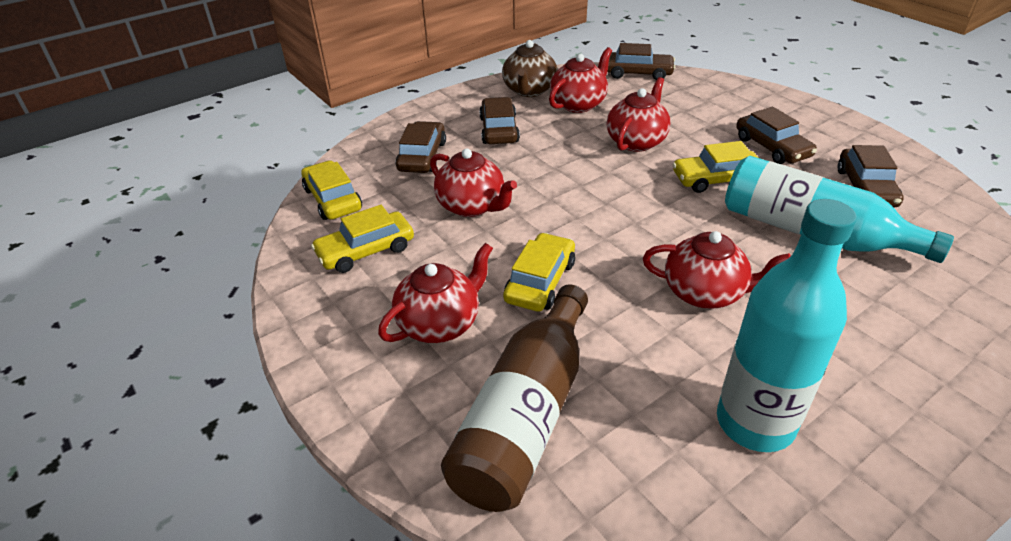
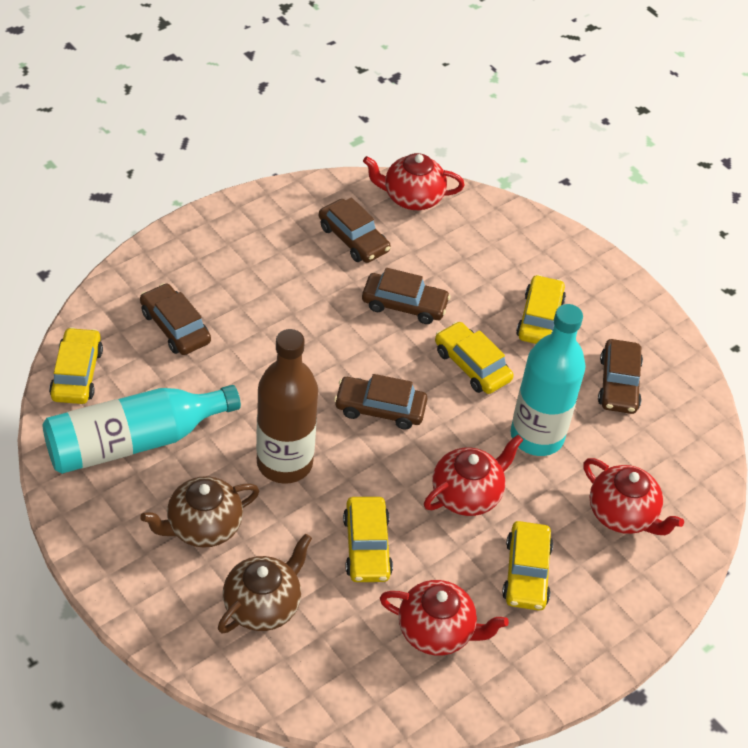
brown teapot: 1 -> 2
red teapot: 5 -> 4
yellow car: 4 -> 5

